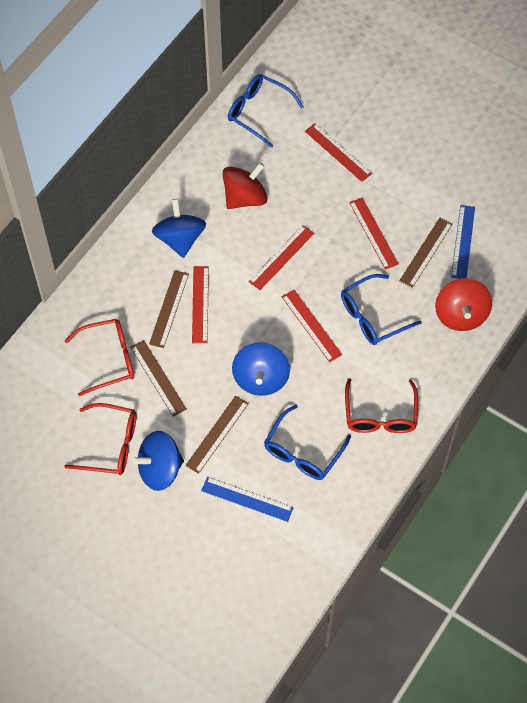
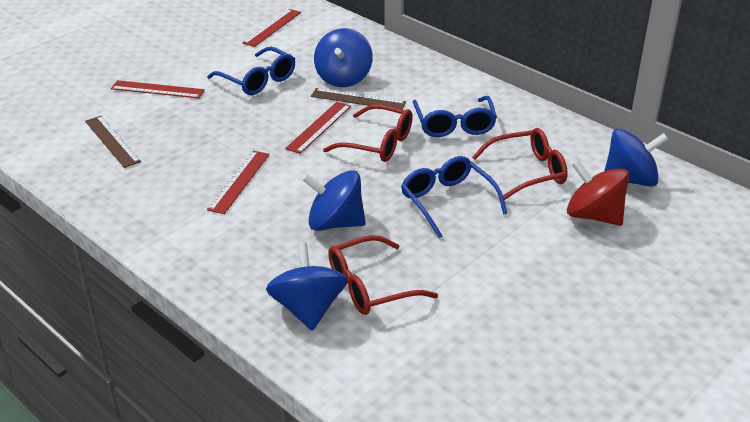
blue ruler: 2 -> 0
blue spinning top: 3 -> 4
brown ruler: 4 -> 2
red ruler: 5 -> 4
red spinning top: 2 -> 1

